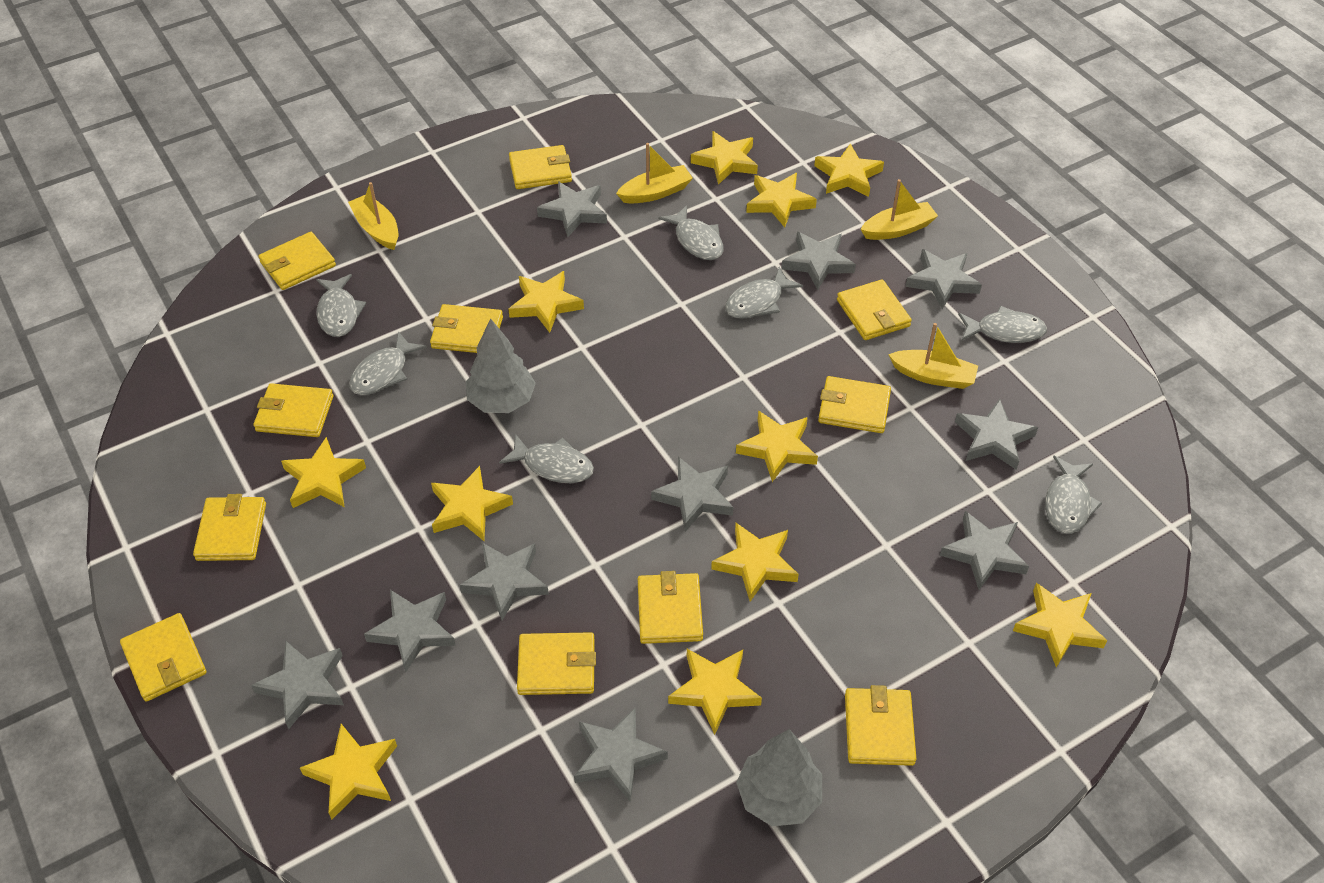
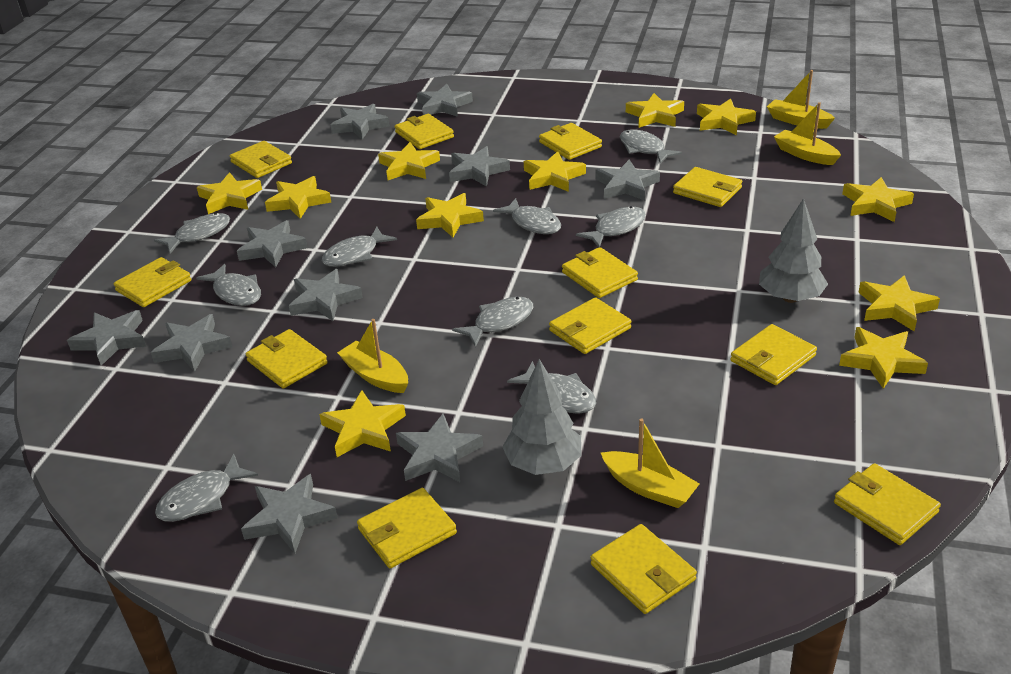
grey fish: 7 -> 9
yellow wallet: 11 -> 12

